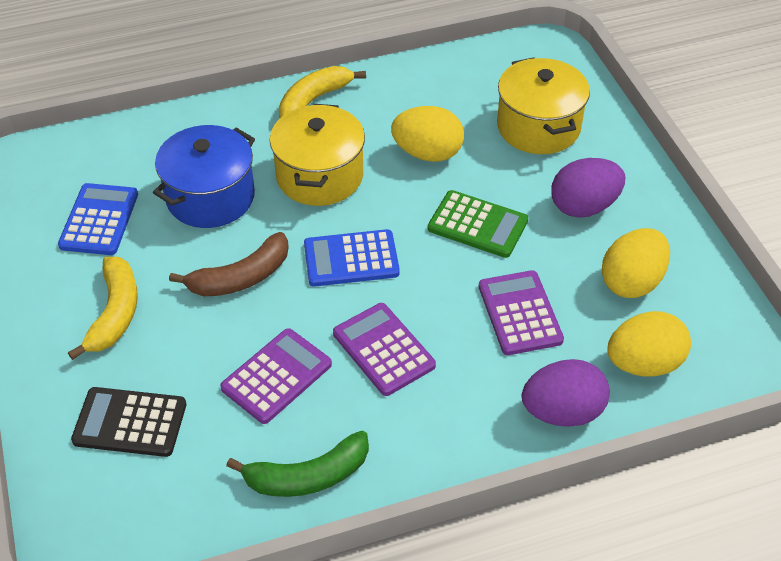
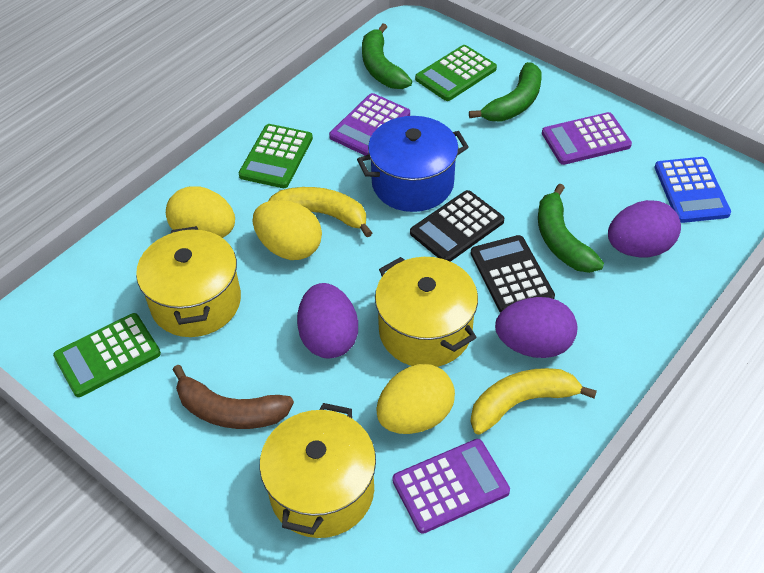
black calculator: 1 -> 2
blue calculator: 2 -> 1
green banana: 1 -> 3
green calculator: 1 -> 3
purple egg: 2 -> 3
yellow pot: 2 -> 3

